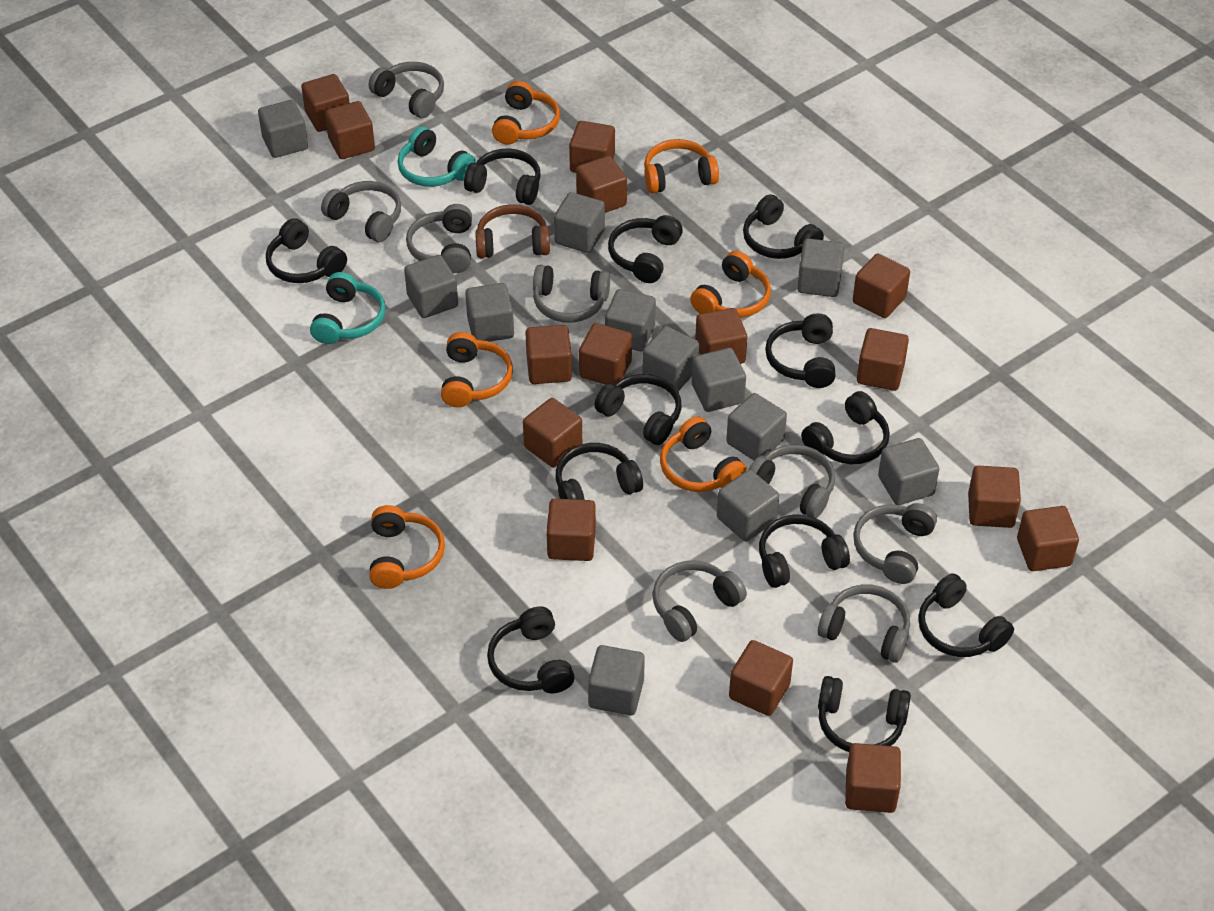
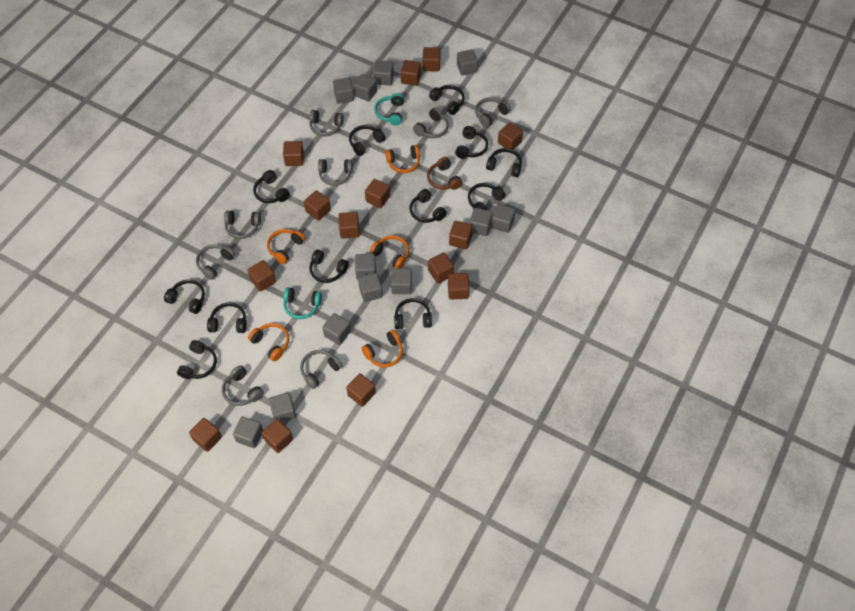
brown cube: 15 -> 14
orange headphones: 6 -> 5

